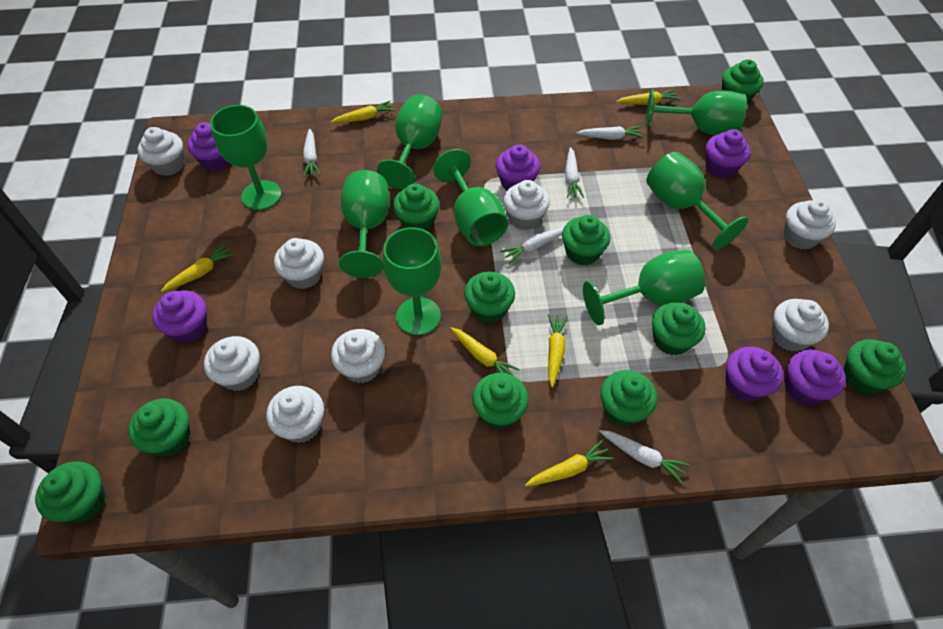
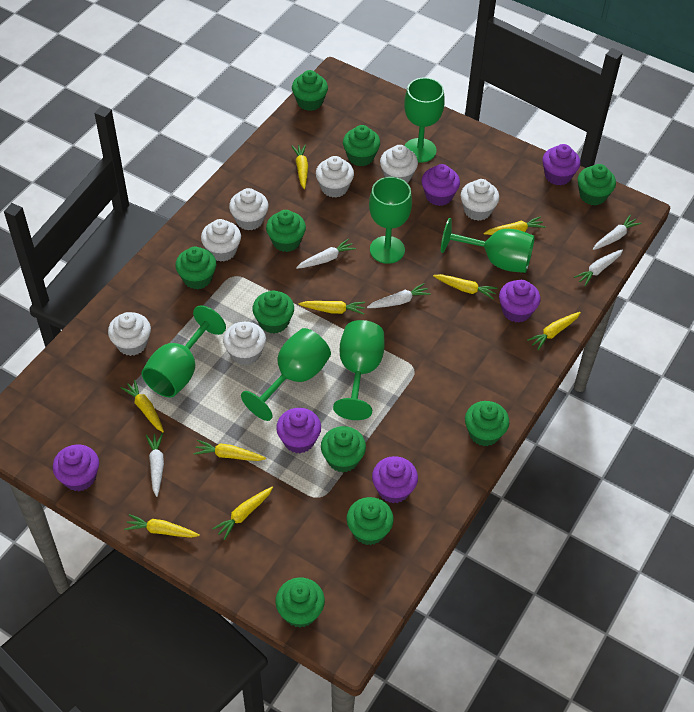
green goblet: 8 -> 6
white cupcake: 8 -> 7
yellow carrot: 6 -> 9

